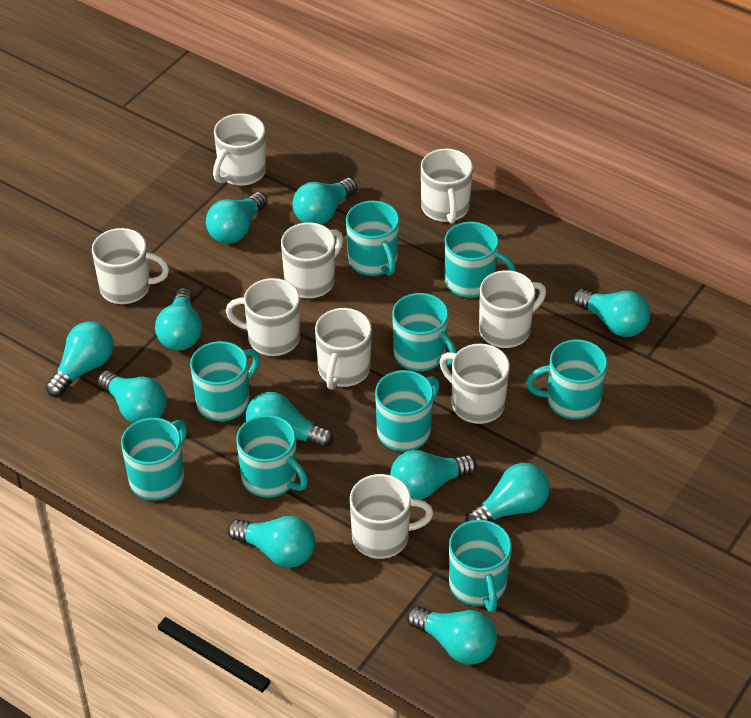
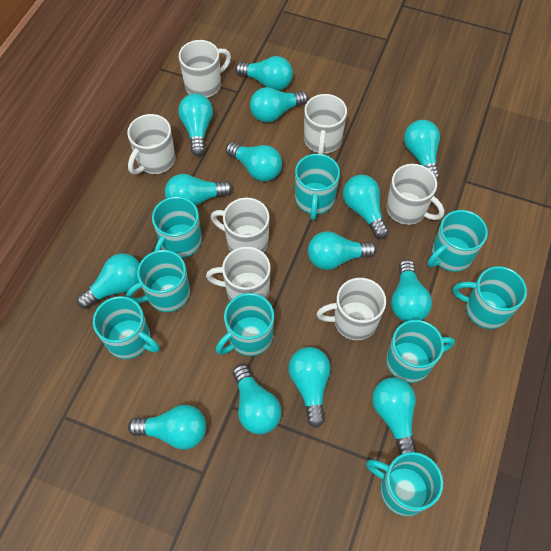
turquoise light bulb: 11 -> 14
white mug: 9 -> 7

